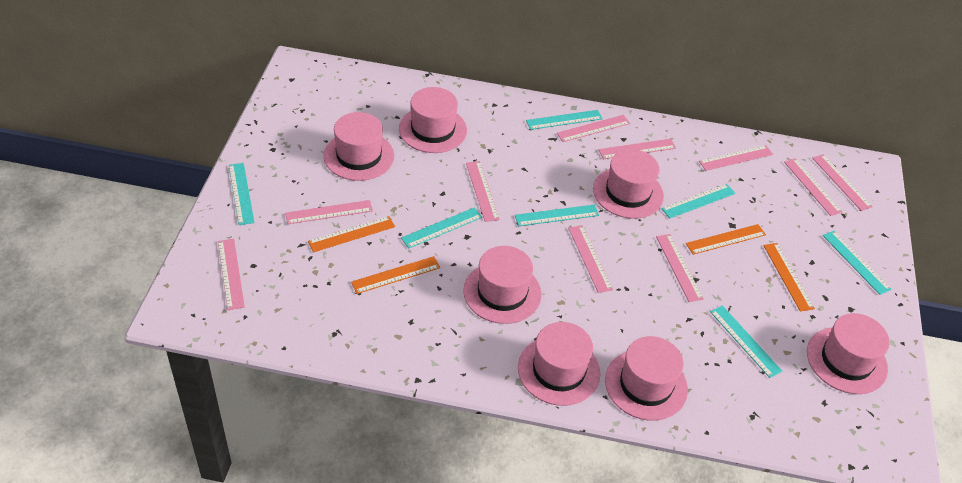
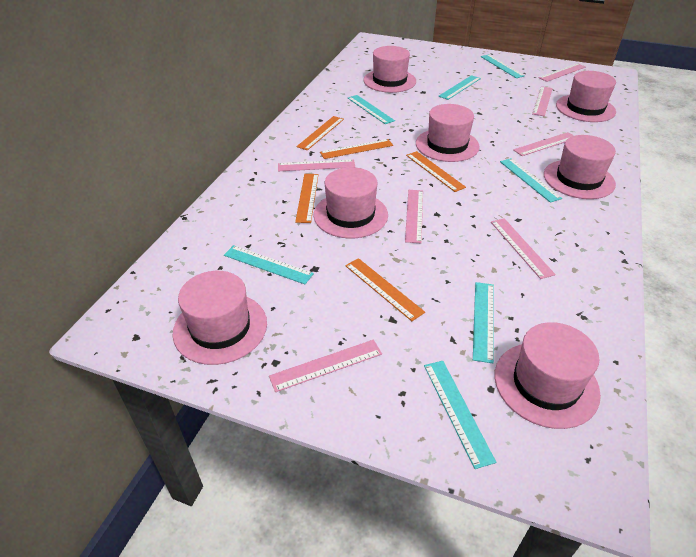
orange ruler: 4 -> 5
pink ruler: 10 -> 7

